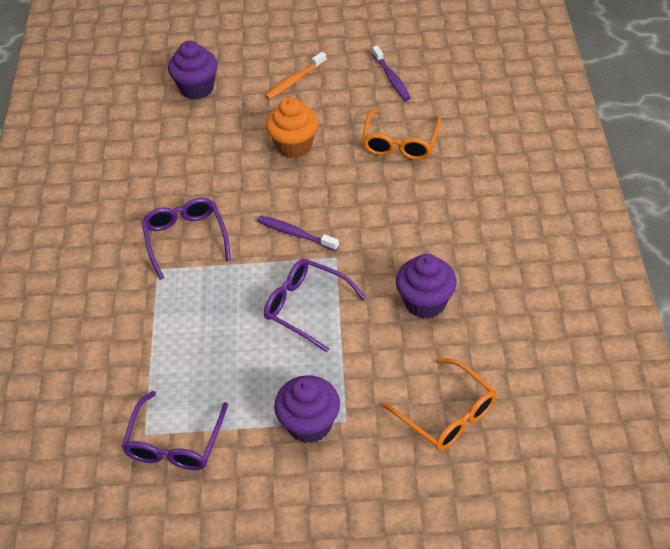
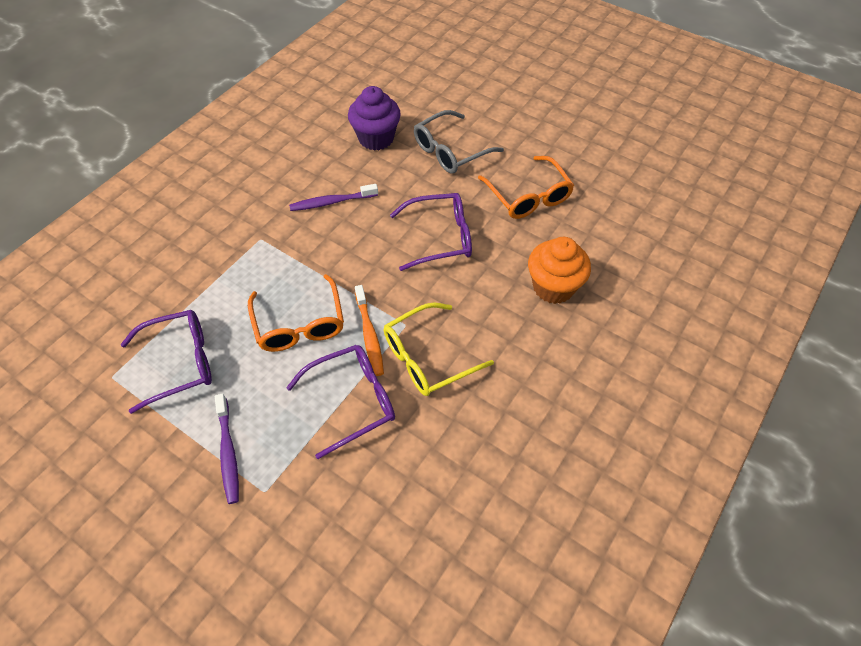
grey glasses: 0 -> 1
purple cupcake: 3 -> 1
yellow glasses: 0 -> 1

